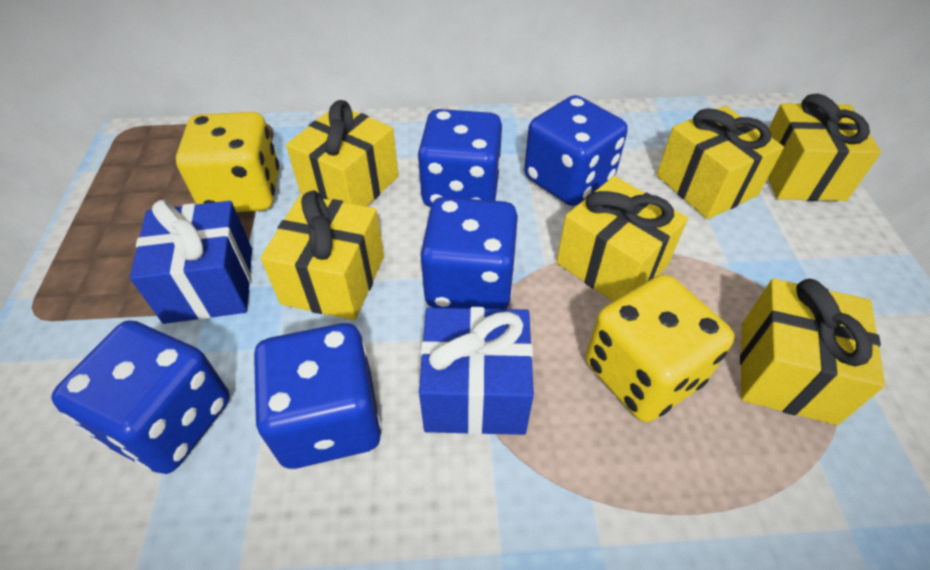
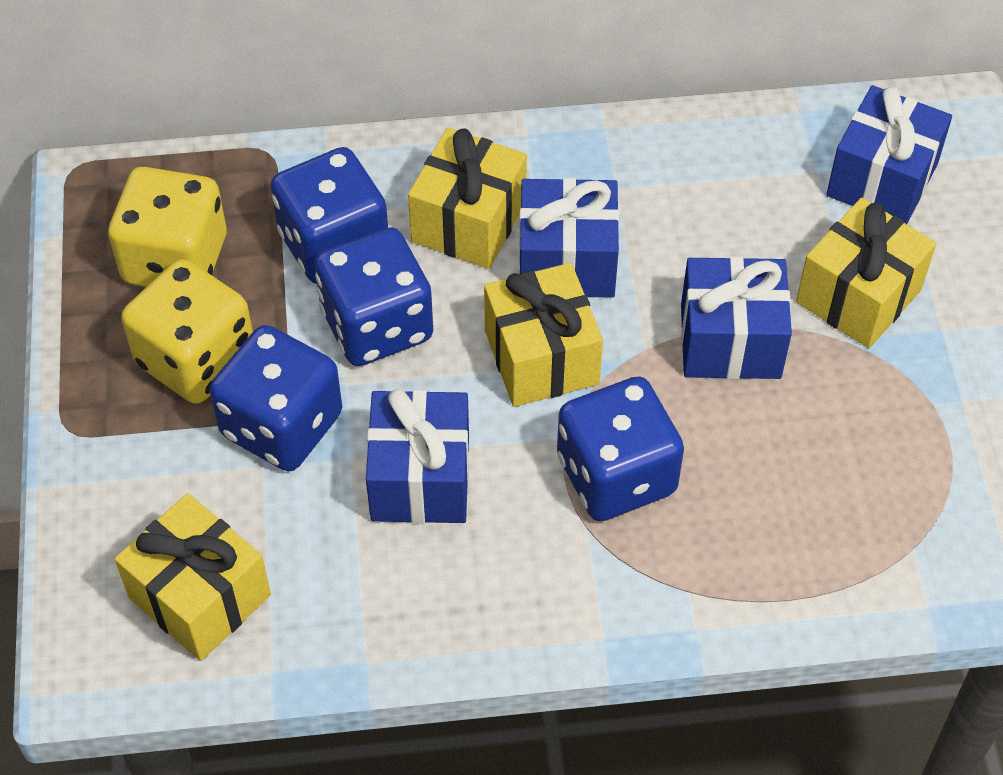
blue dice: 5 -> 4
blue gift: 2 -> 4
yellow gift: 6 -> 4

